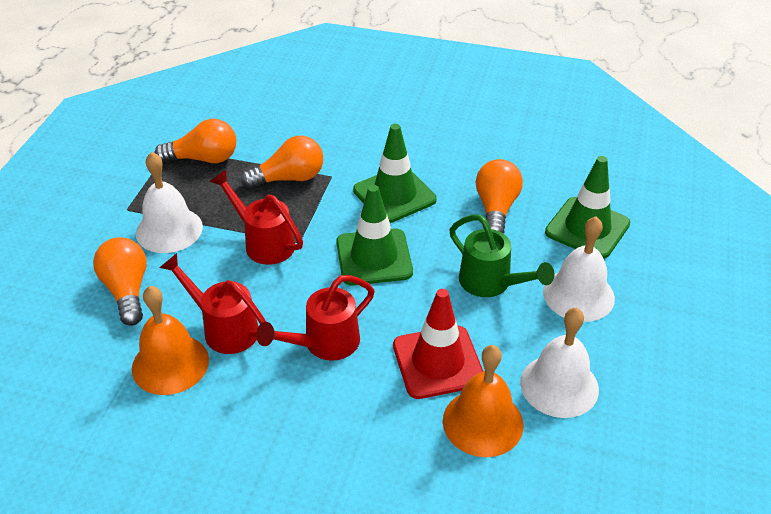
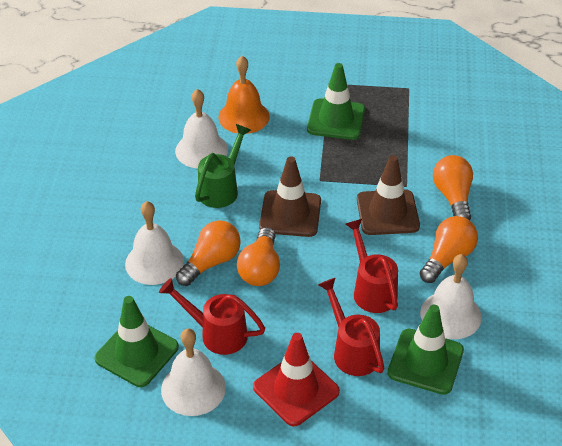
brown traffic cone: 0 -> 2
orange bell: 2 -> 1
white bell: 3 -> 4

